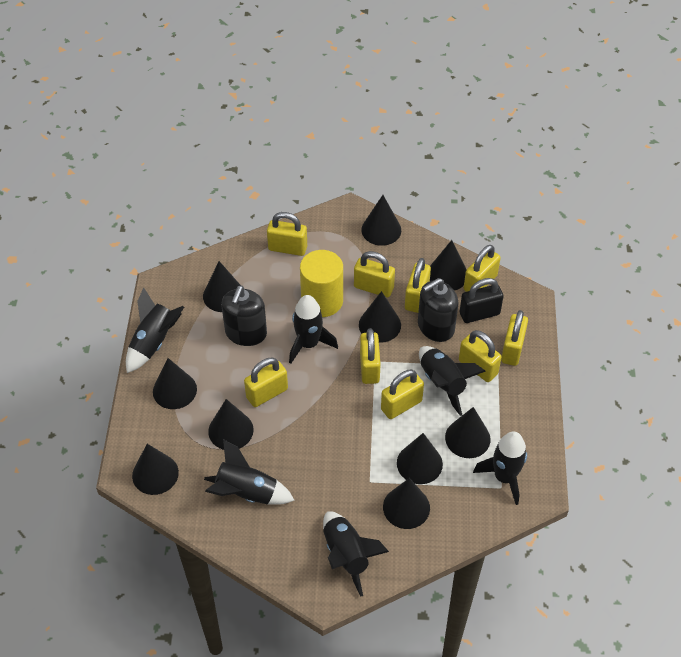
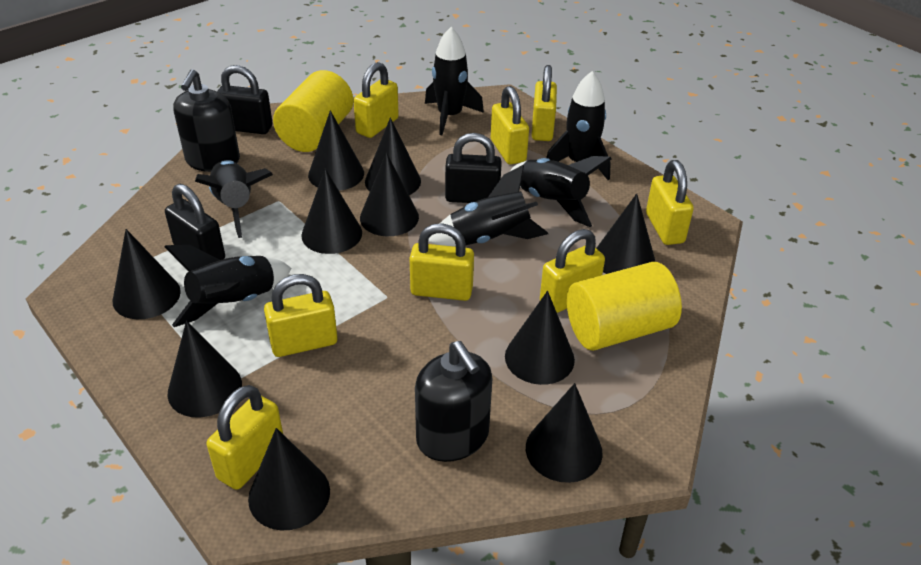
black padlock: 1 -> 3
yellow cylinder: 1 -> 2
yellow padlock: 9 -> 8

